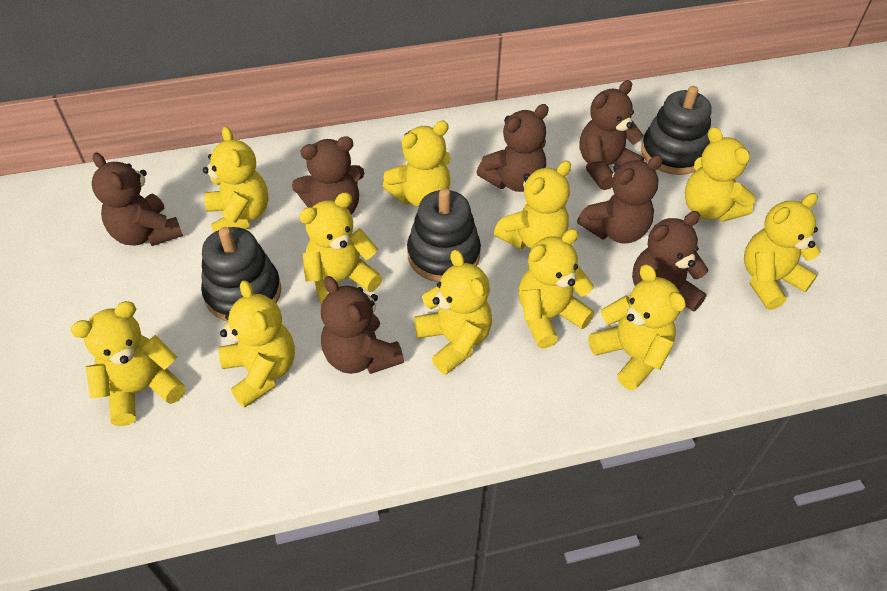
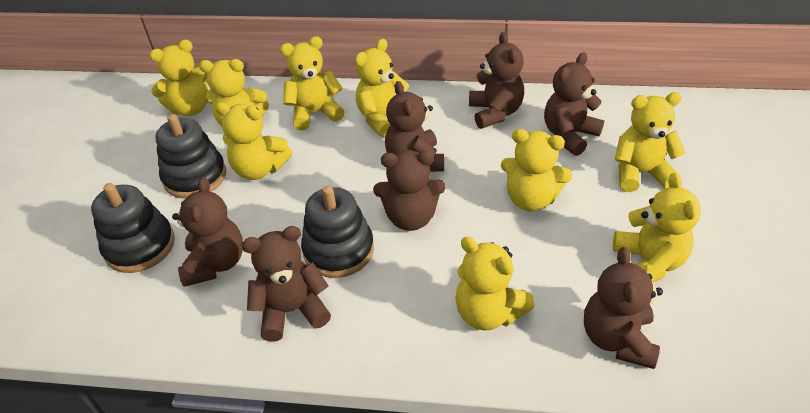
yellow teddy bear: 11 -> 9

